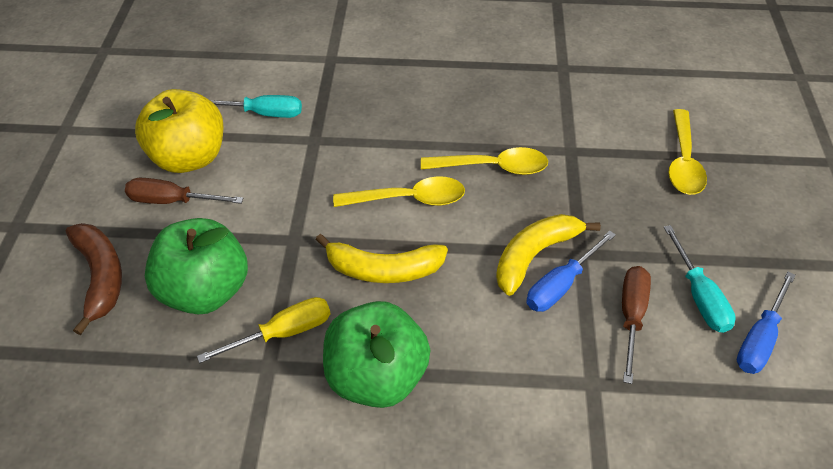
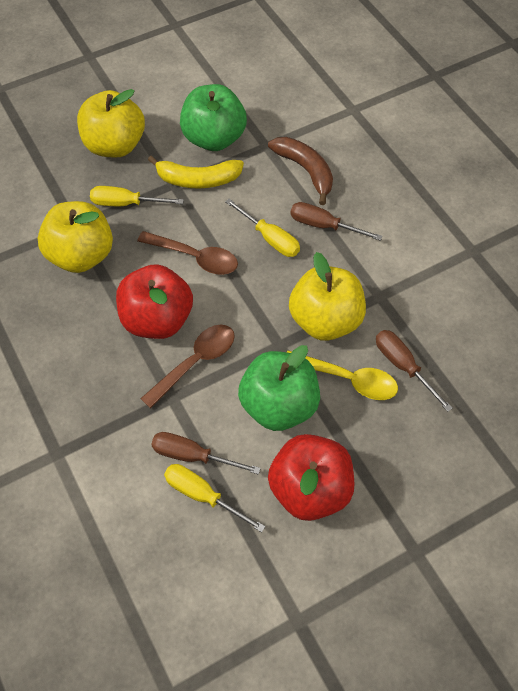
blue screwdriver: 2 -> 0
brown screwdriver: 2 -> 3
brown spoon: 0 -> 2
red apple: 0 -> 2
turquoise screwdriver: 2 -> 0
yellow apple: 1 -> 3
yellow banana: 2 -> 1
yellow screwdriver: 1 -> 3
yellow spoon: 3 -> 1

